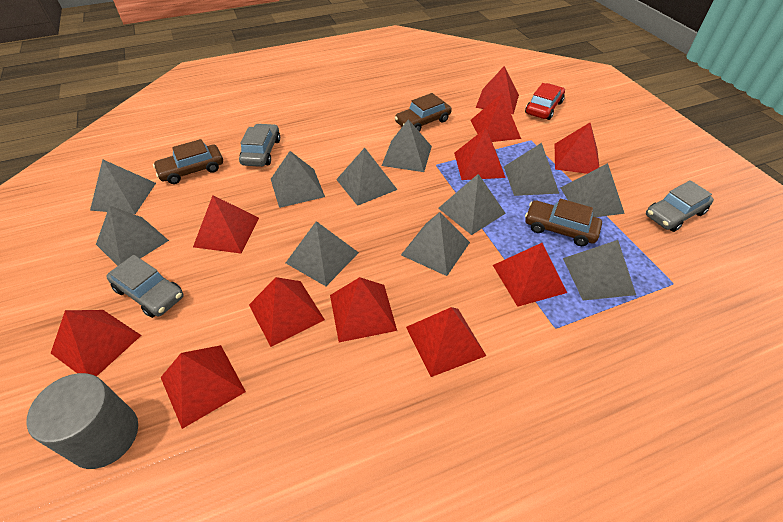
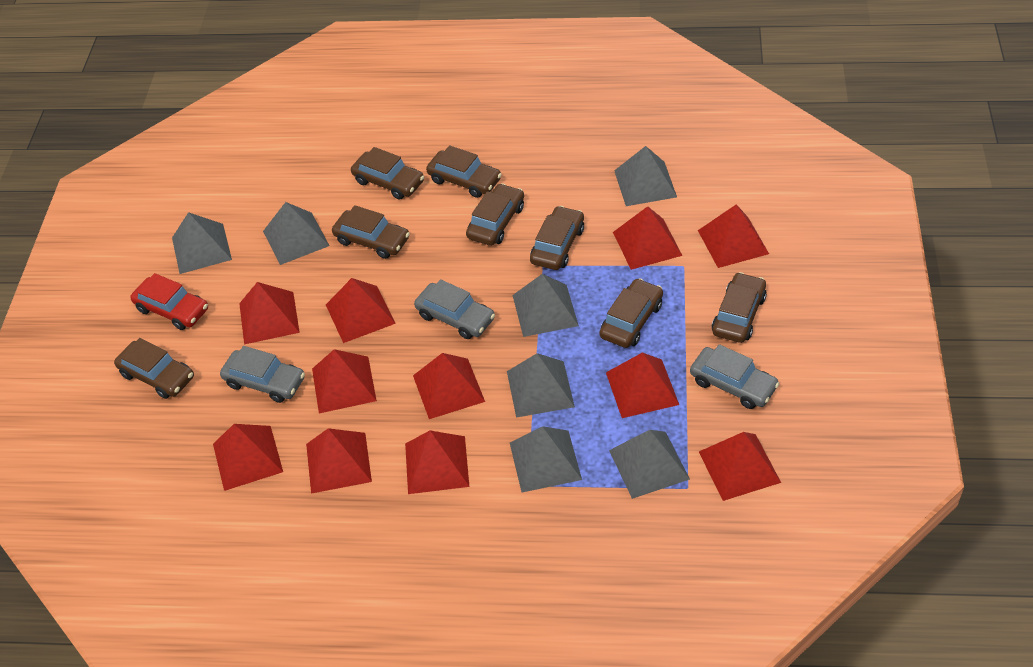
brown car: 3 -> 8
grey cylinder: 1 -> 0
grey pyramid: 11 -> 7

